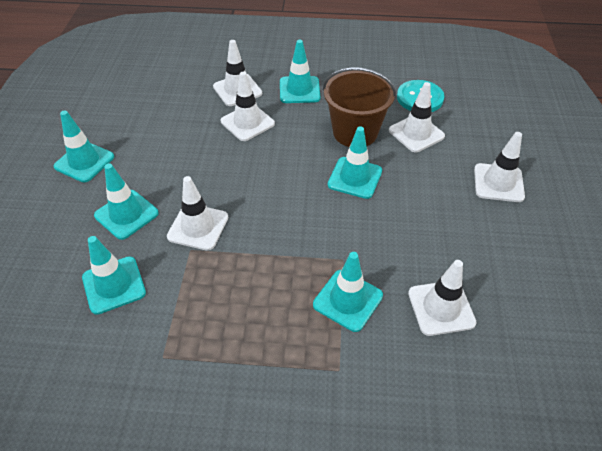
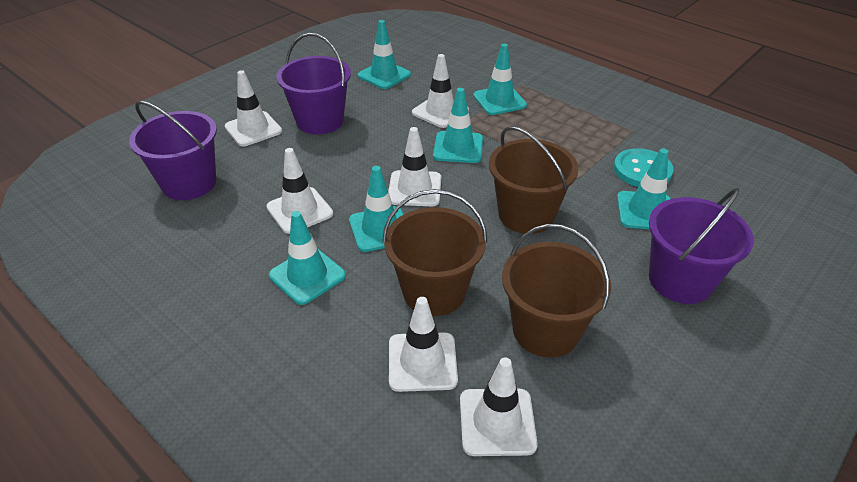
brown bucket: 1 -> 3
purple bucket: 0 -> 3

